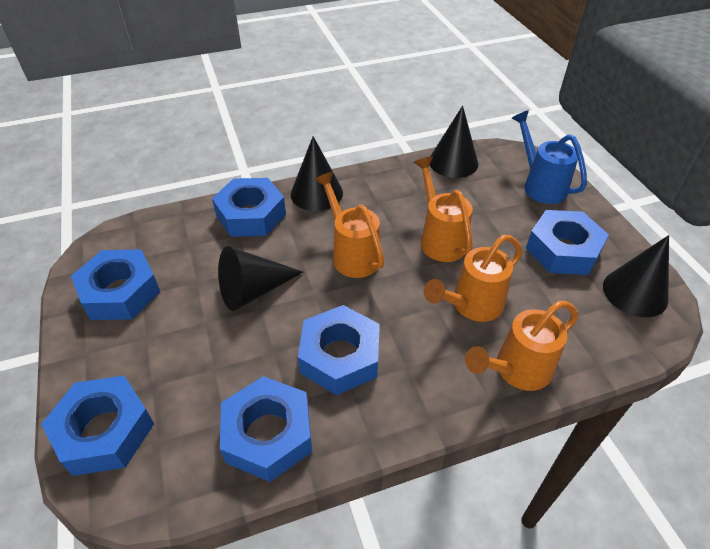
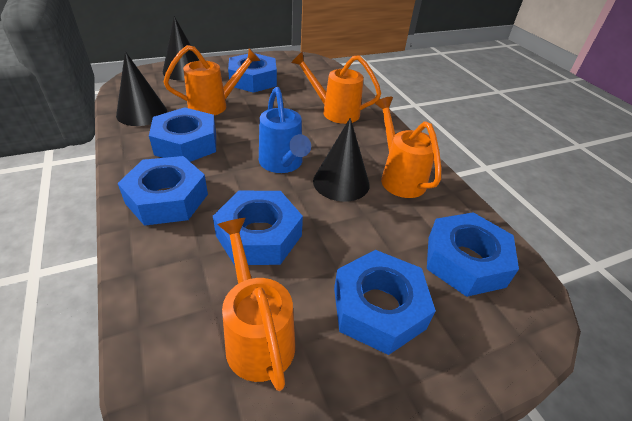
black cone: 4 -> 3

